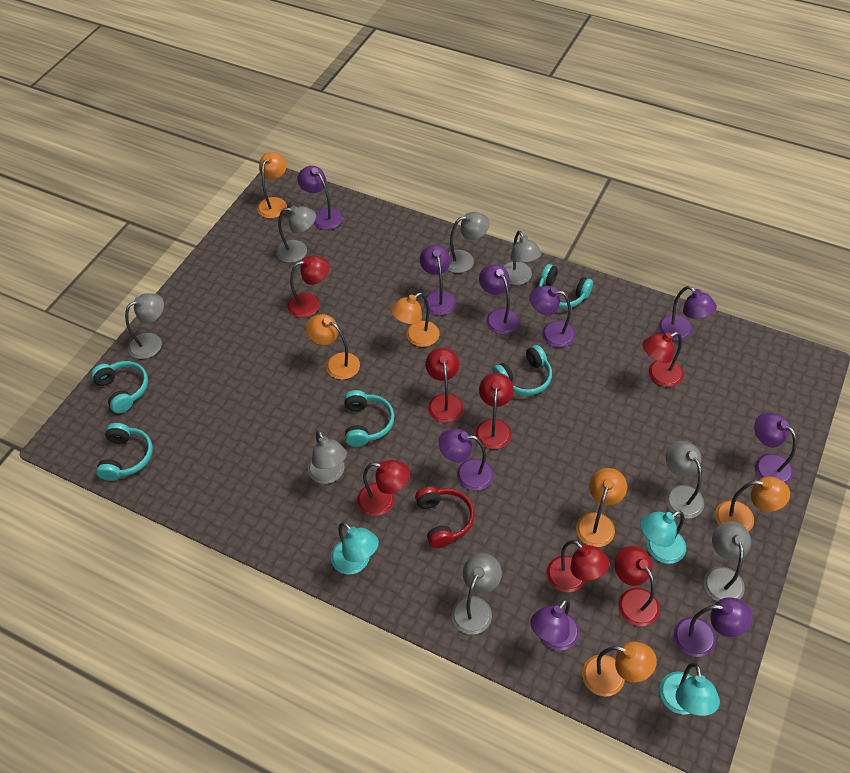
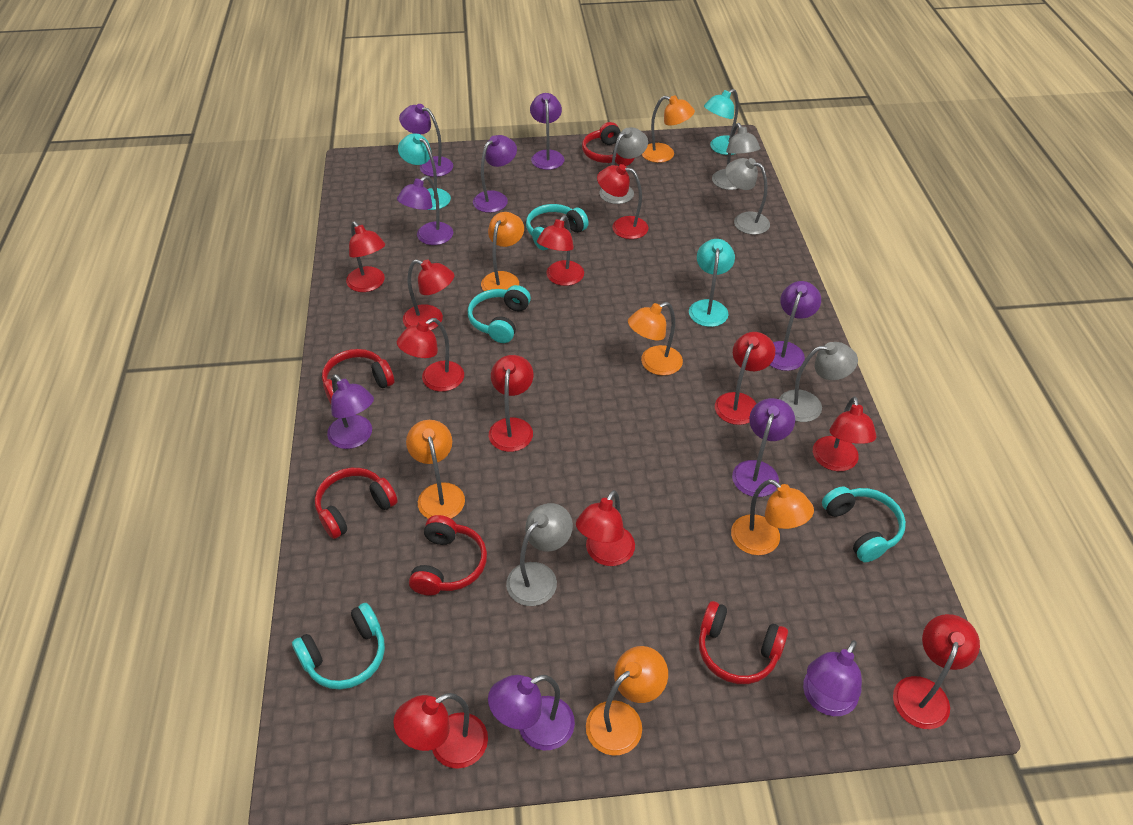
grey lamp: 8 -> 5
red headphones: 1 -> 5
red lamp: 7 -> 11
turquoise headphones: 5 -> 4

